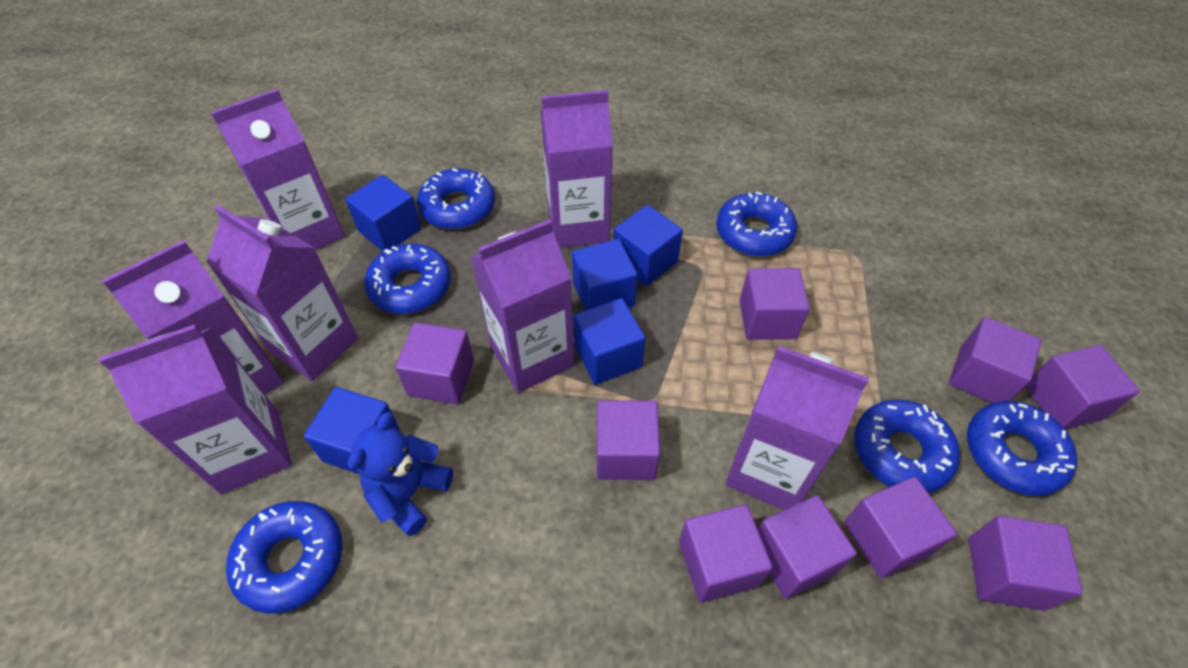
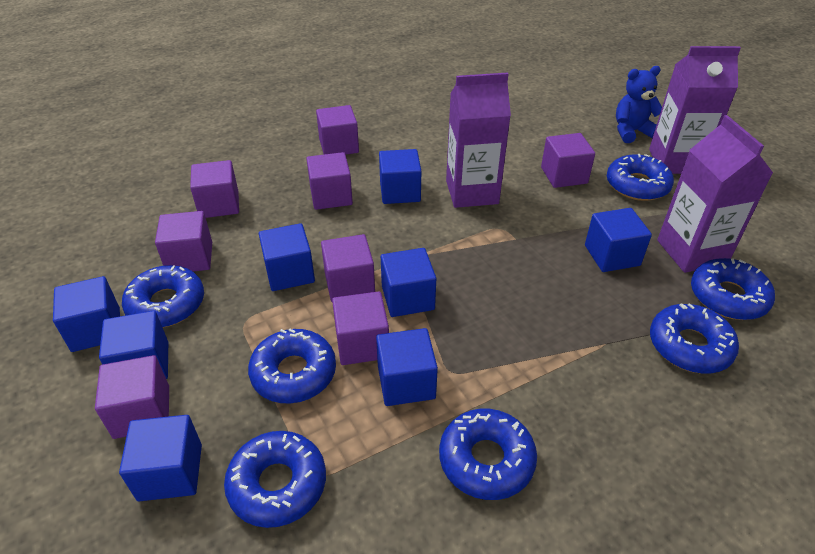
blue cube: 5 -> 8
blue donut: 6 -> 7
purple carton: 7 -> 3
purple cube: 9 -> 8

